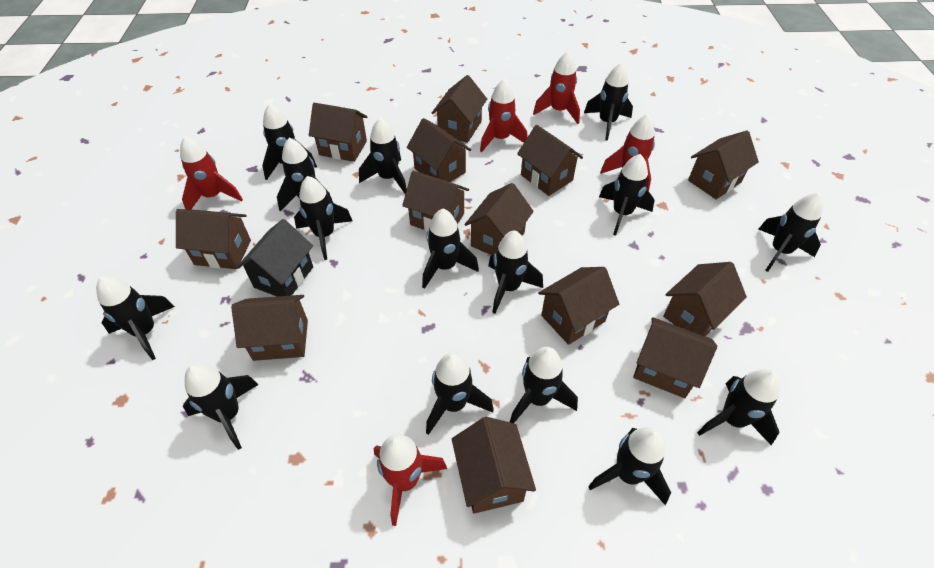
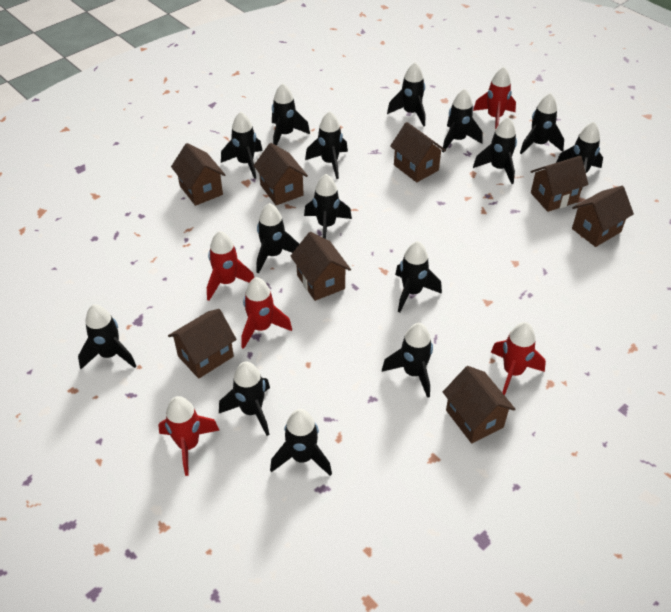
black house: 1 -> 0
brown house: 13 -> 8

